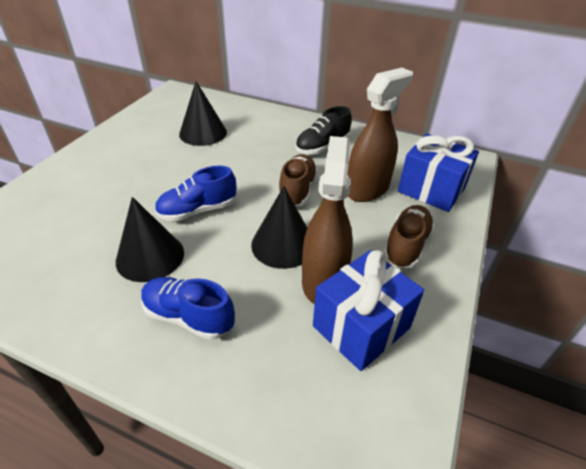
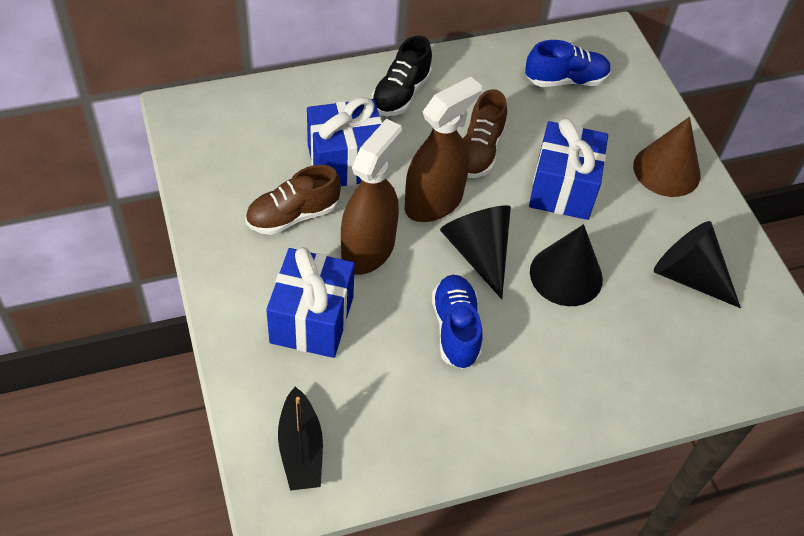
black boat: 0 -> 1
blue gift: 2 -> 3
brown cone: 0 -> 1

